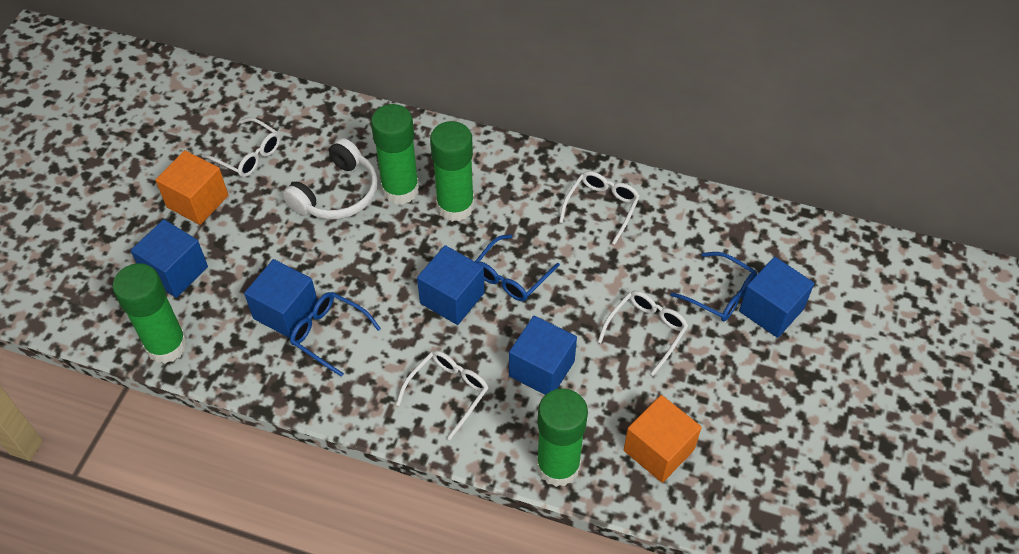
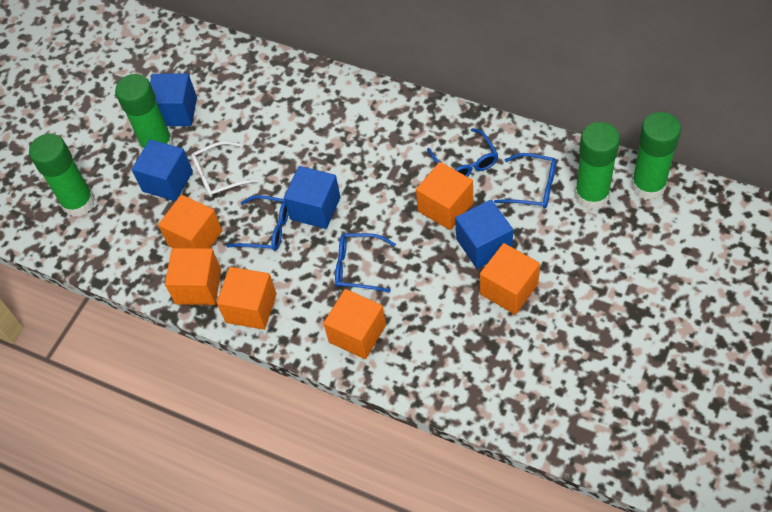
blue cube: 5 -> 4
blue glasses: 3 -> 4
orange cube: 2 -> 6
white glasses: 4 -> 1
white headphones: 1 -> 0

